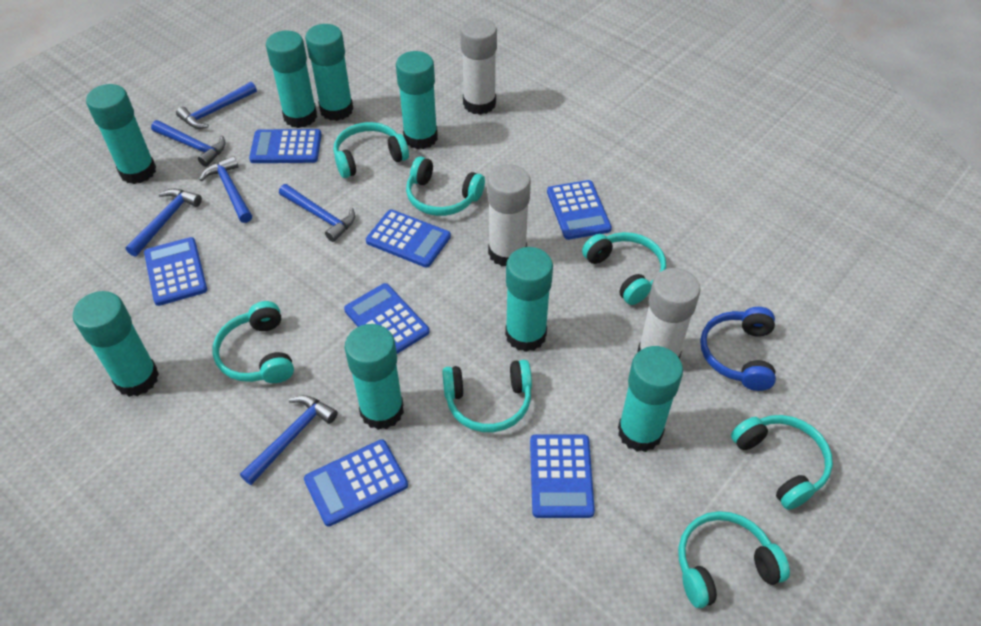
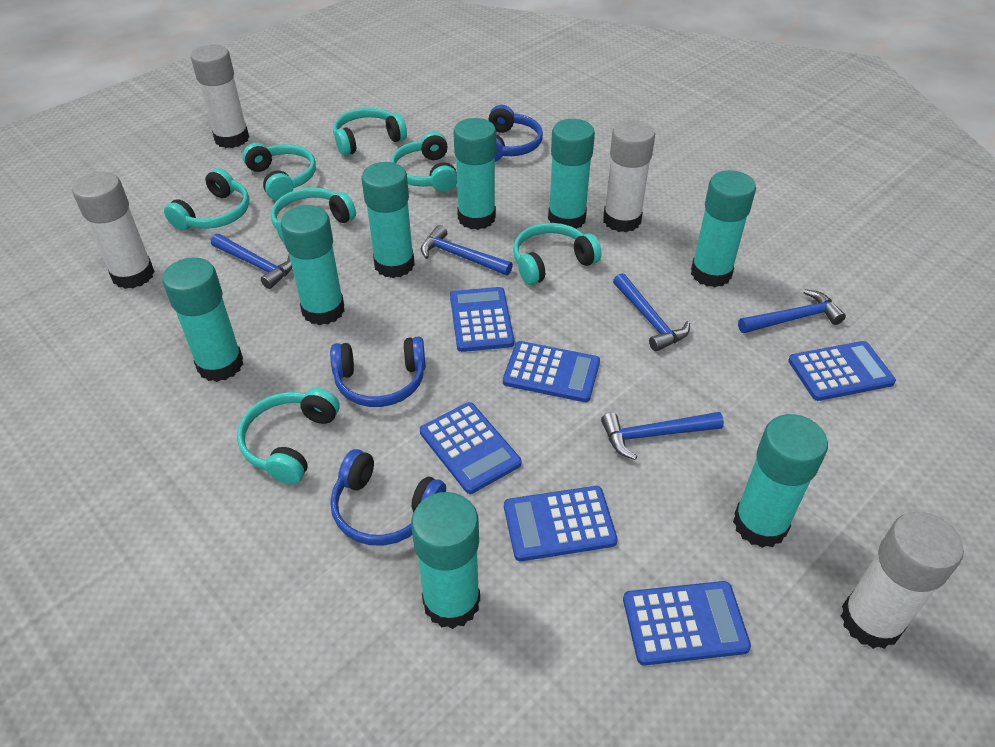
blue calculator: 7 -> 6
blue hammer: 6 -> 5
blue headphones: 1 -> 3
white glue stick: 3 -> 4

